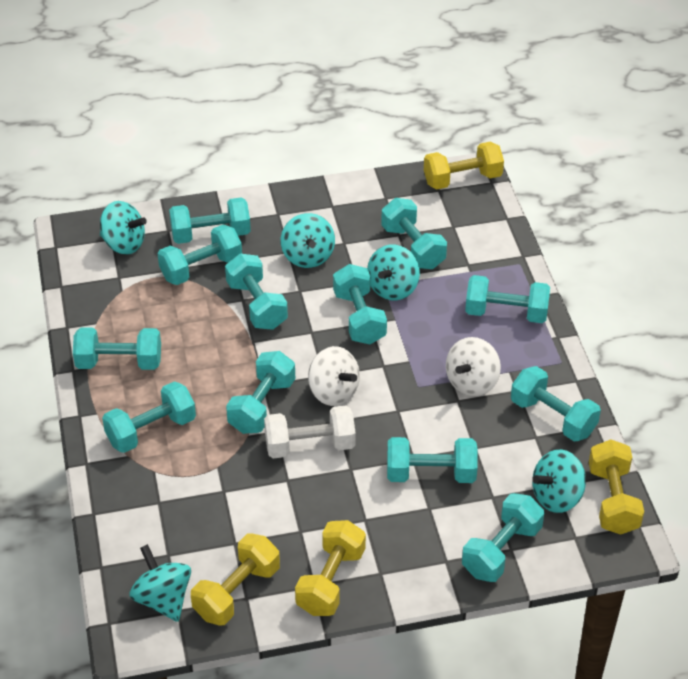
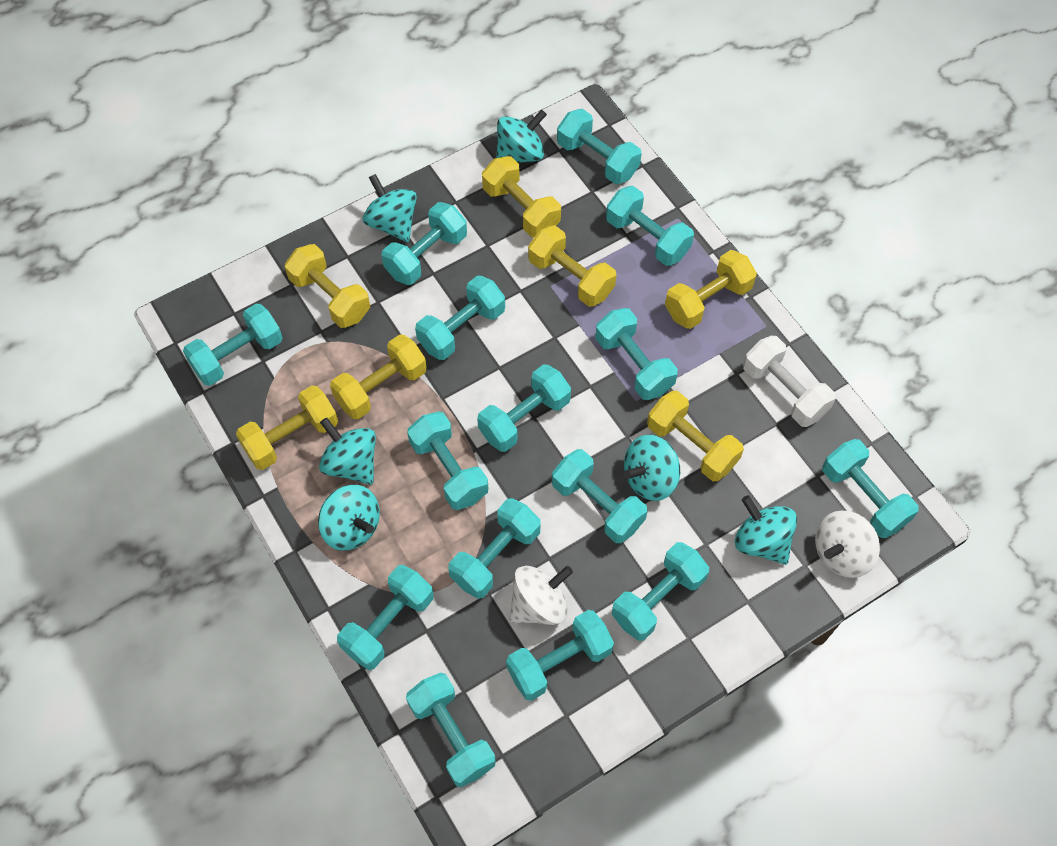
turquoise dumbbell: 12 -> 15
turquoise spinning top: 5 -> 6
yellow dumbbell: 4 -> 7

